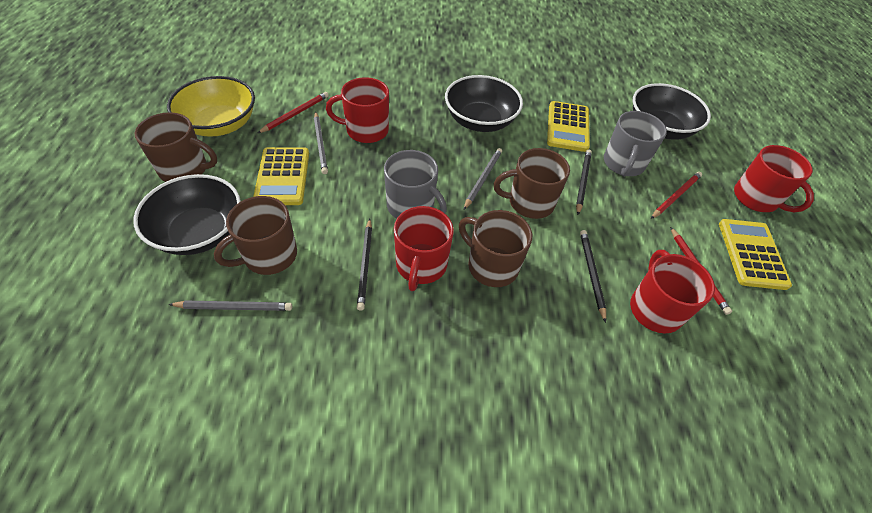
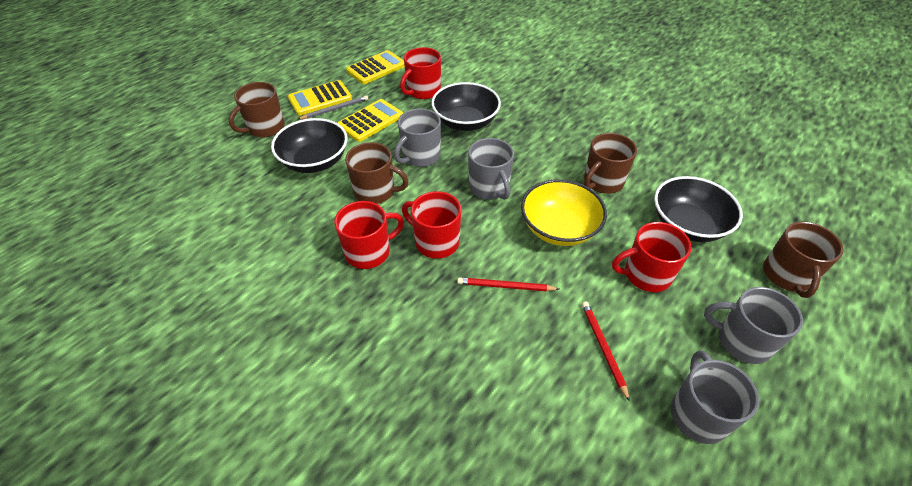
black pencil: 3 -> 0
grey mug: 2 -> 4
grey pencil: 3 -> 1
red pencil: 3 -> 2

